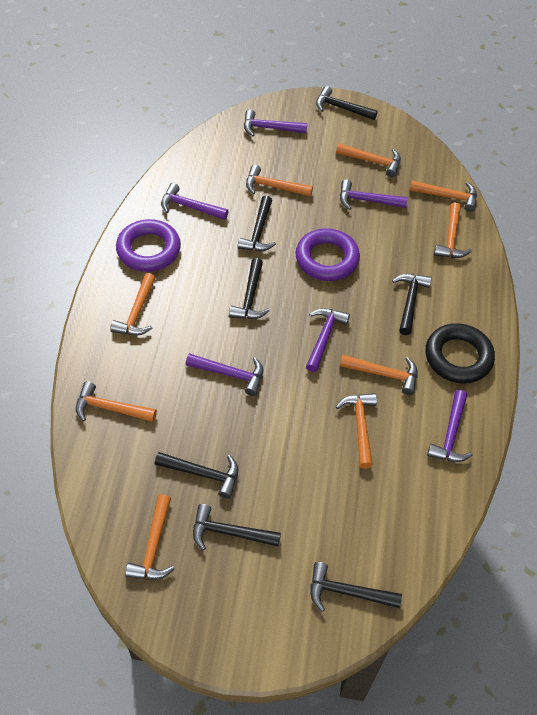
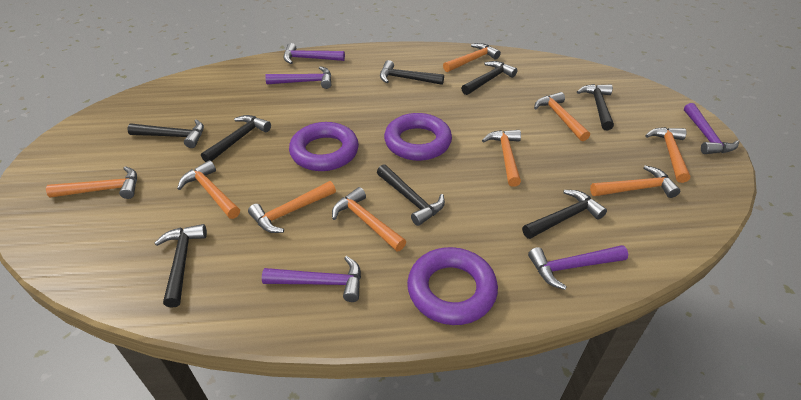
black hammer: 7 -> 8
black ring: 1 -> 0
purple hammer: 6 -> 5
purple ring: 2 -> 3

